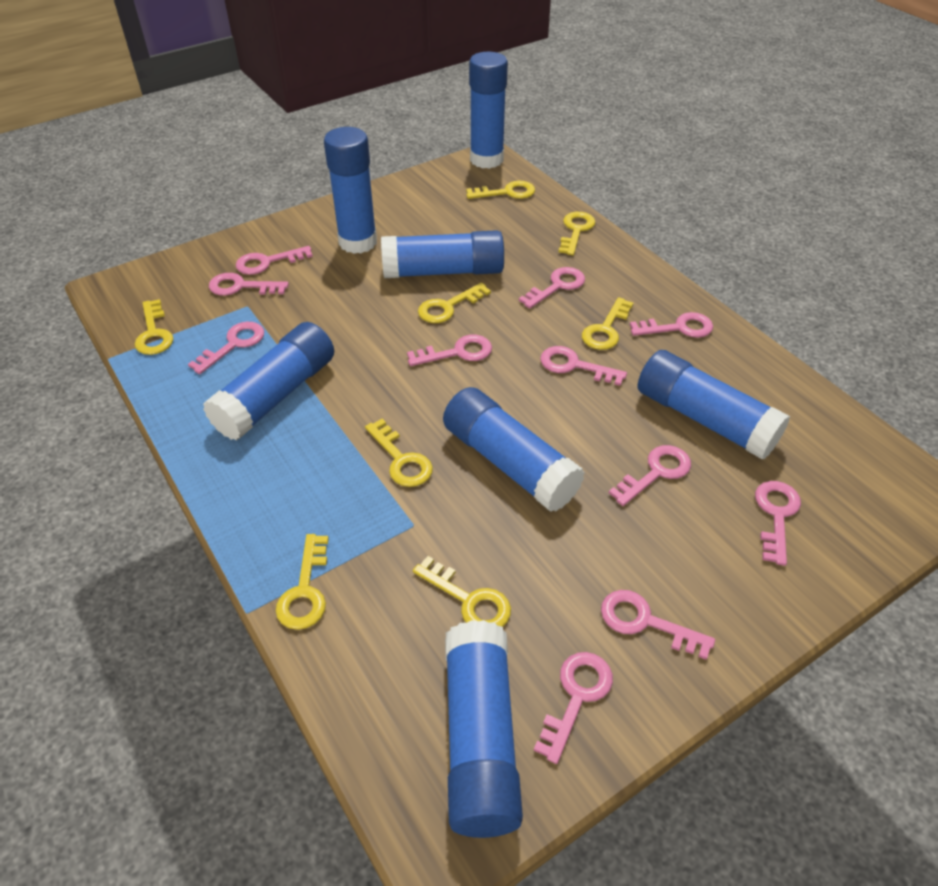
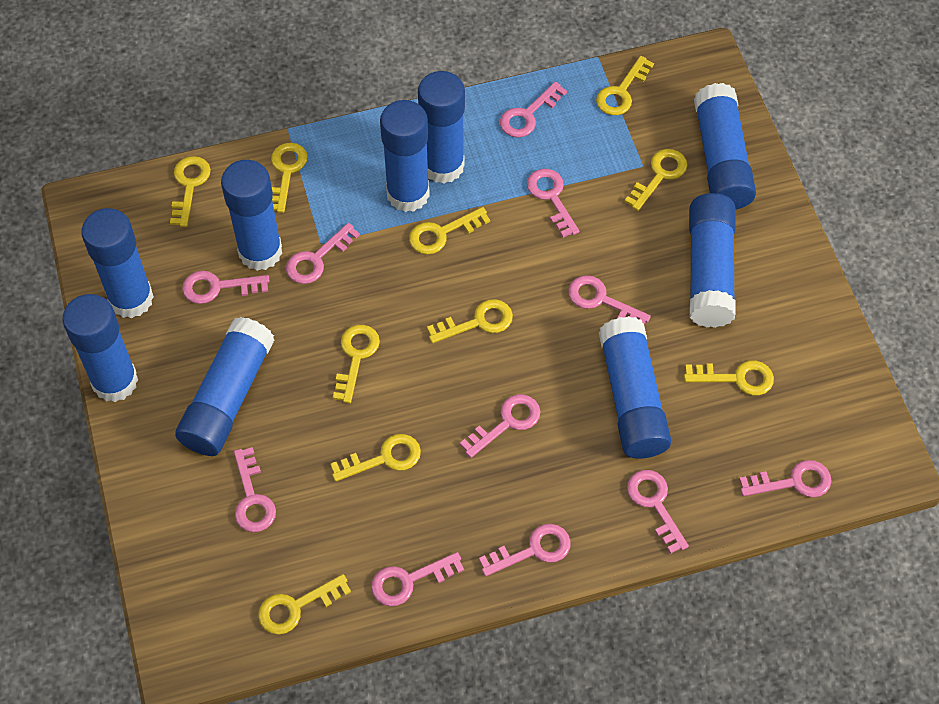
blue glue stick: 7 -> 9
yellow key: 8 -> 10

